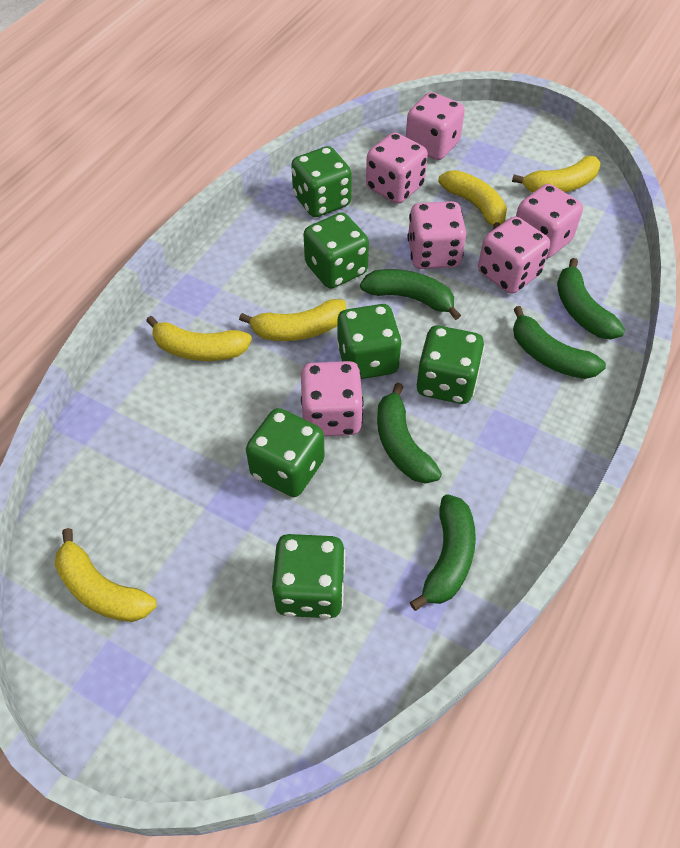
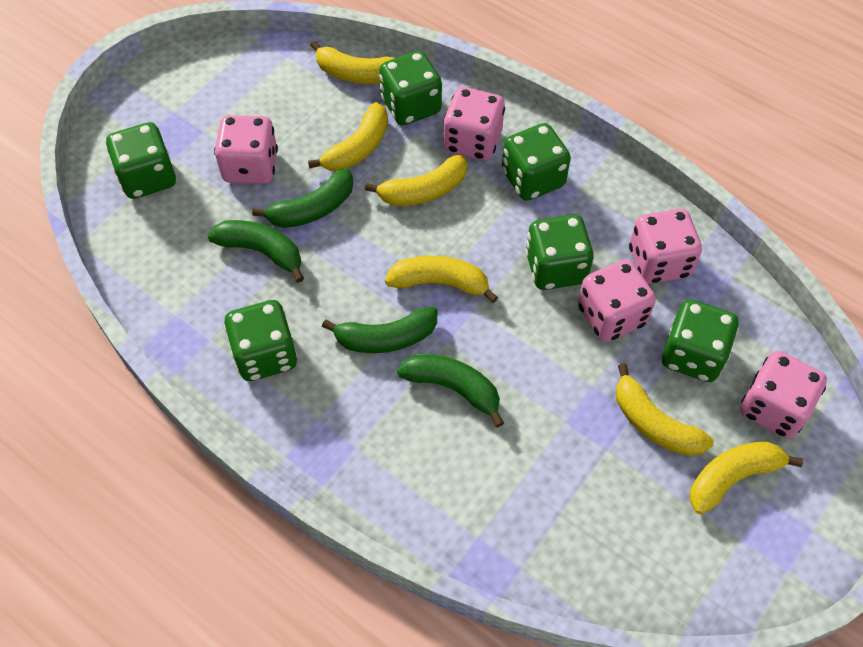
green banana: 5 -> 4
pink dice: 6 -> 5
yellow banana: 5 -> 6

